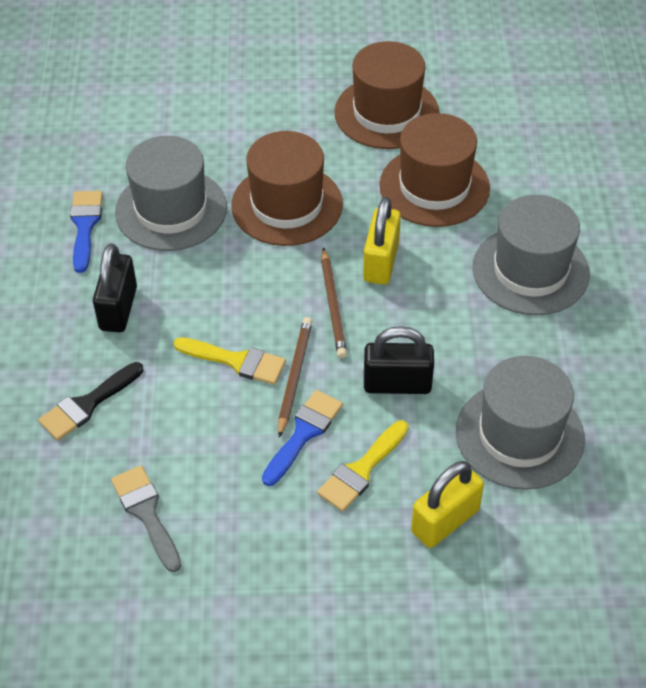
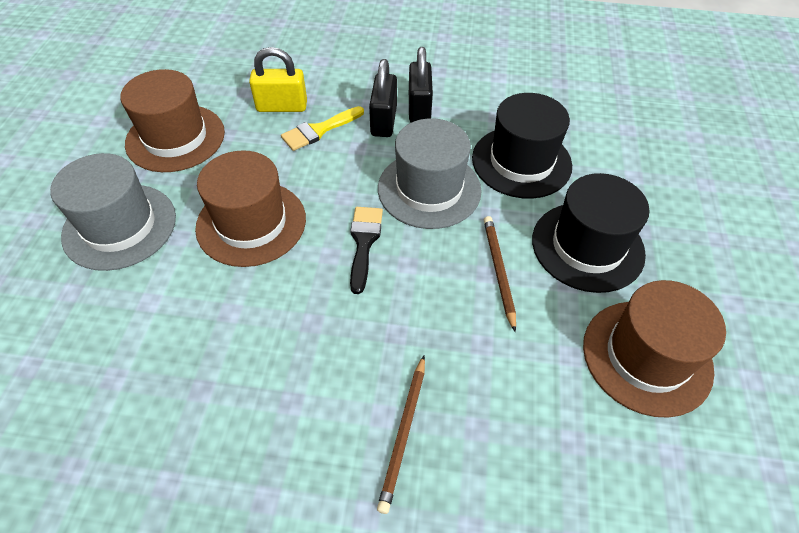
black hat: 0 -> 2
blue brush: 2 -> 0
grey brush: 1 -> 0
grey hat: 3 -> 2
yellow brush: 2 -> 1
yellow padlock: 2 -> 1

